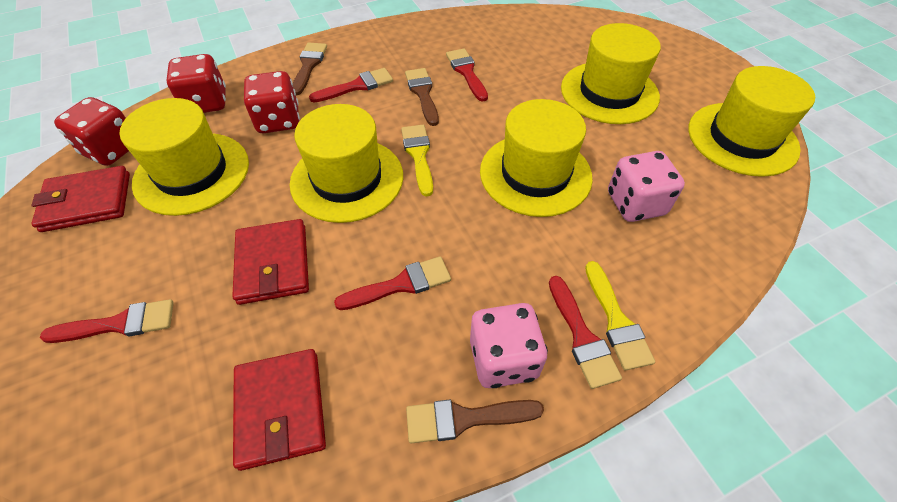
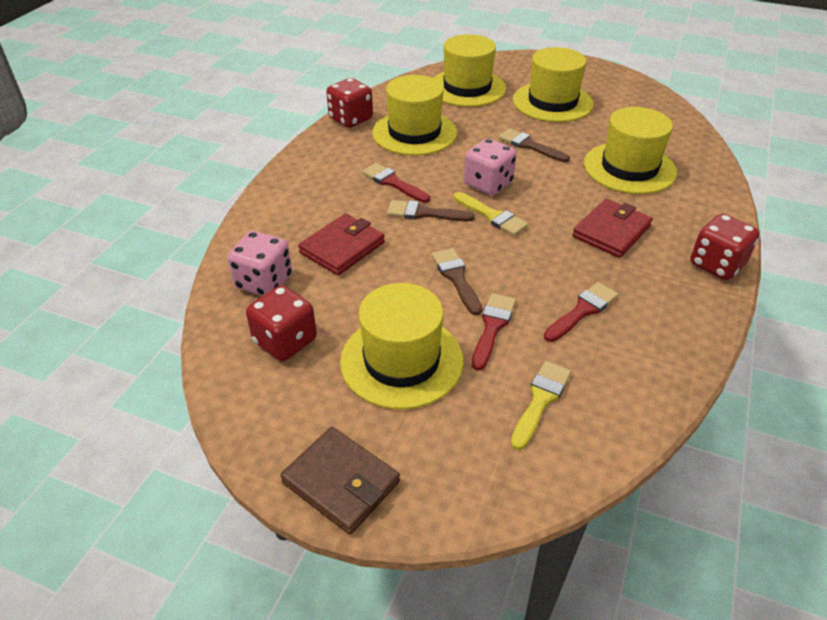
brown wallet: 0 -> 1
red brush: 5 -> 3
red wallet: 3 -> 2

